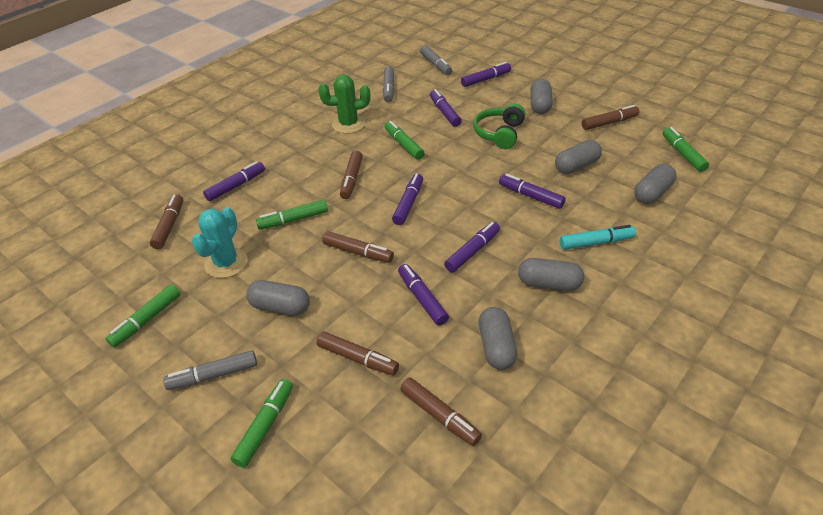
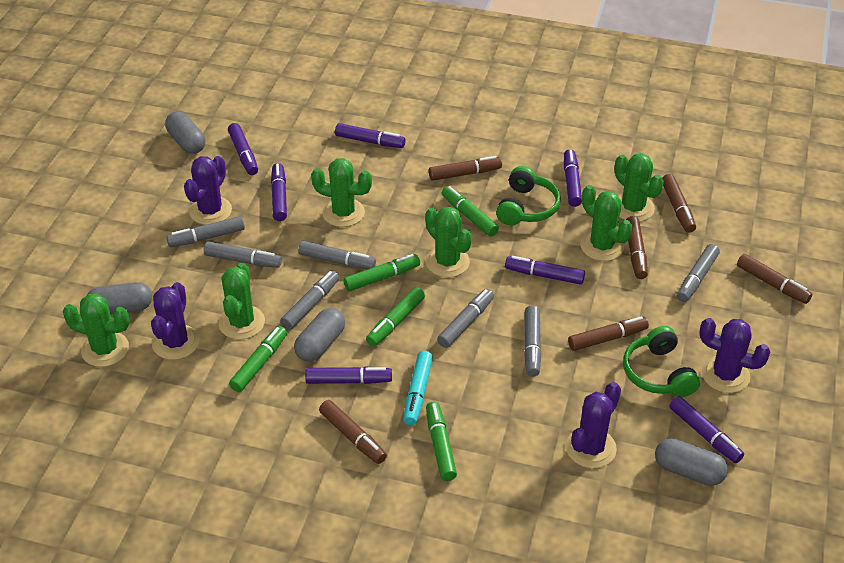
green cactus: 1 -> 6
green headphones: 1 -> 2
grey capsule: 6 -> 4
grey marker: 3 -> 7
purple cactus: 0 -> 4
turquoise cactus: 1 -> 0

